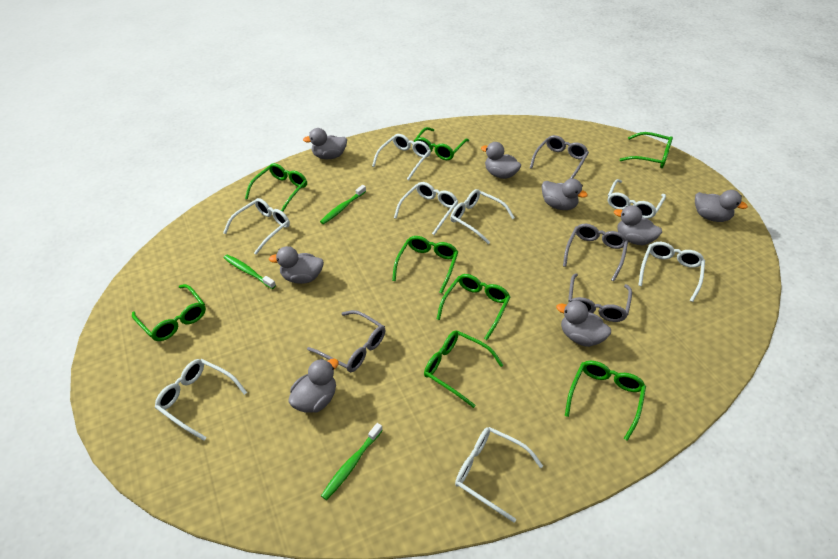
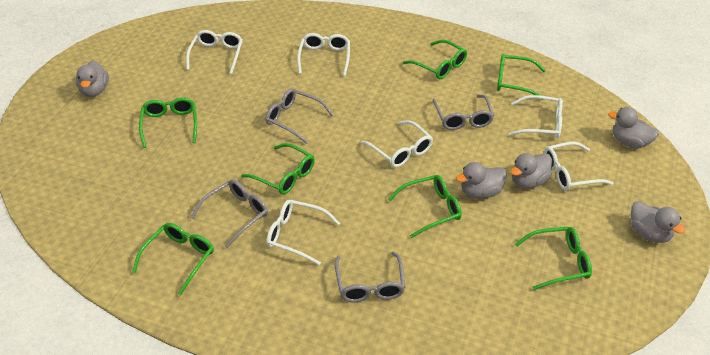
green glasses: 8 -> 7
green toothbrush: 3 -> 0
grey duck: 8 -> 5
white glasses: 8 -> 6

